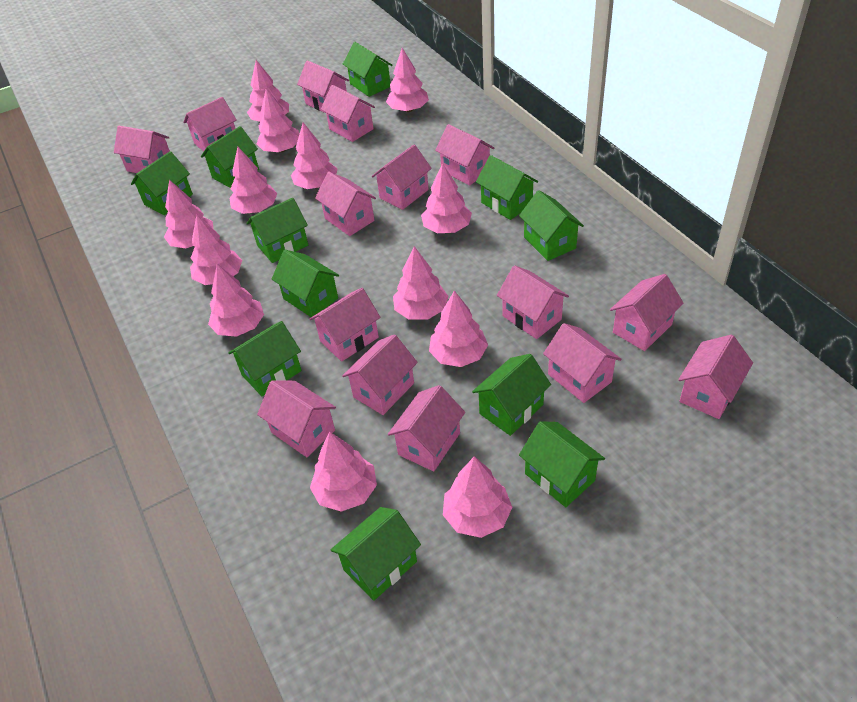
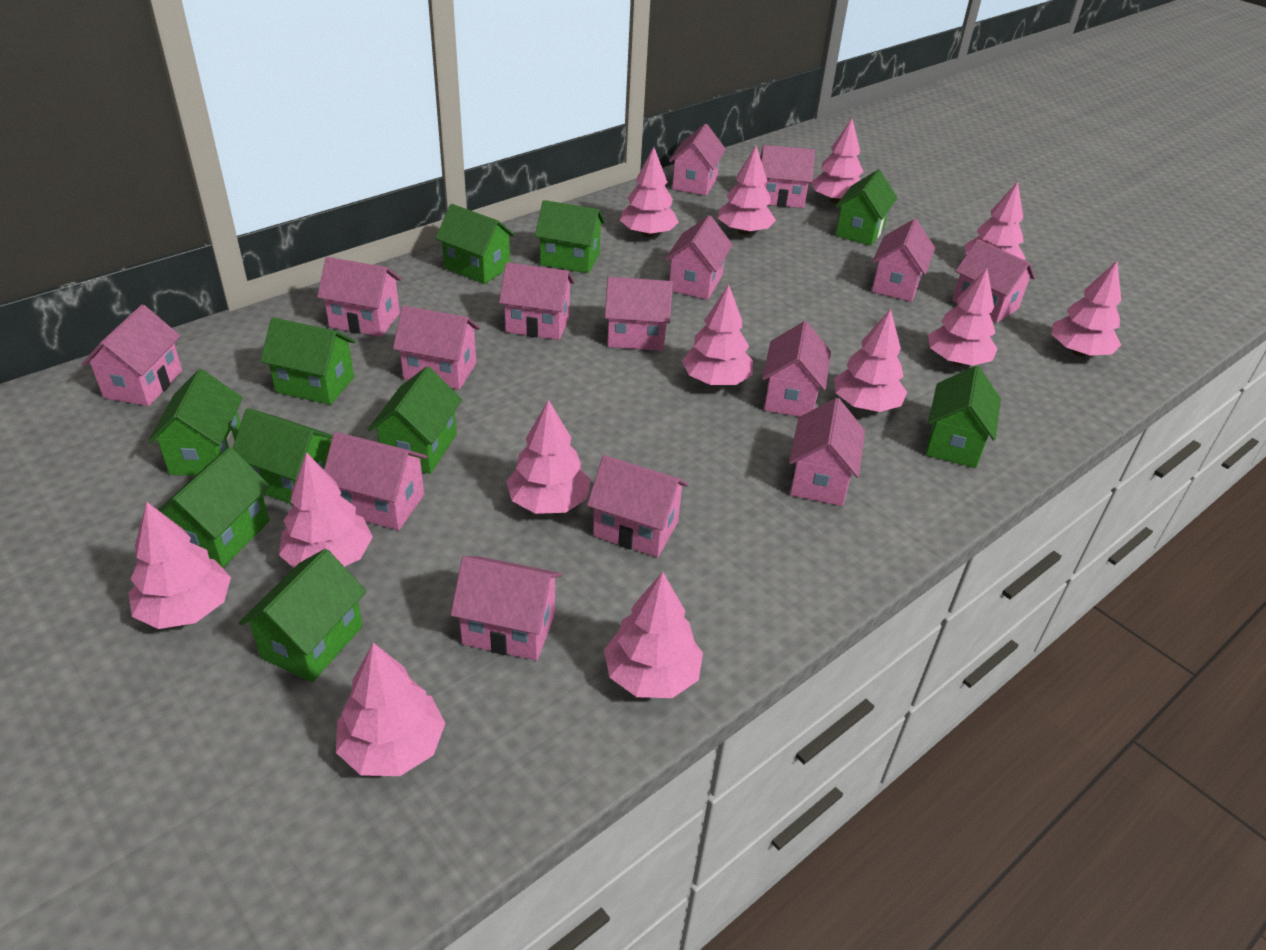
green house: 11 -> 10

